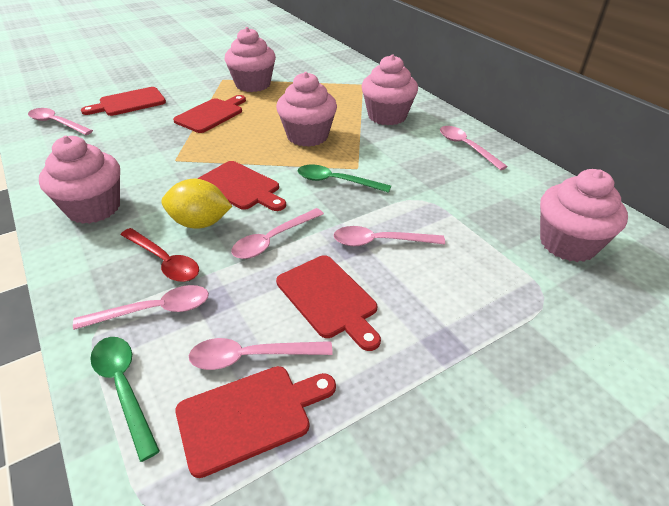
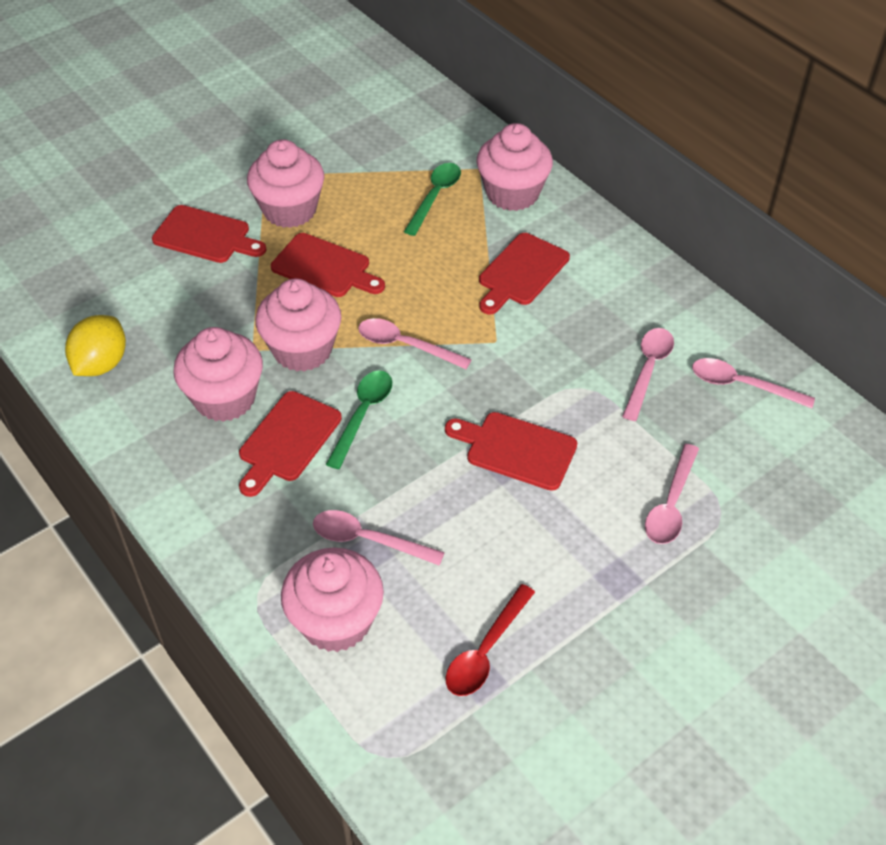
pink spoon: 6 -> 5

